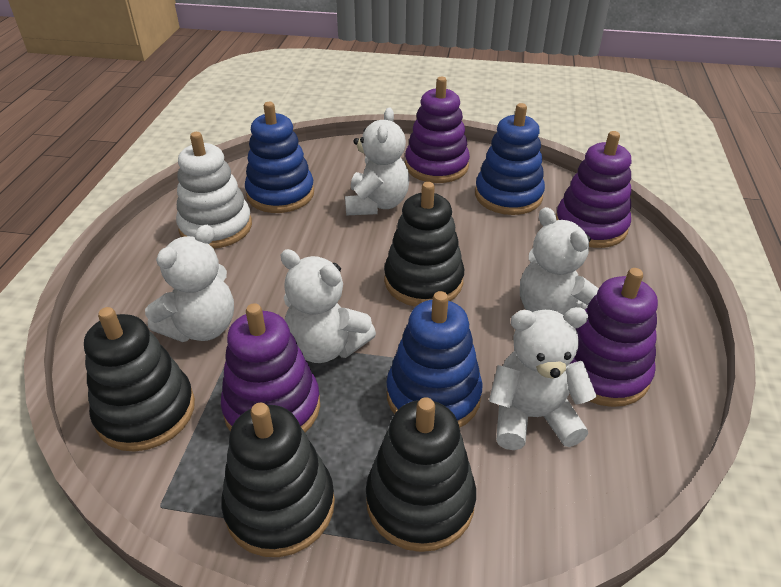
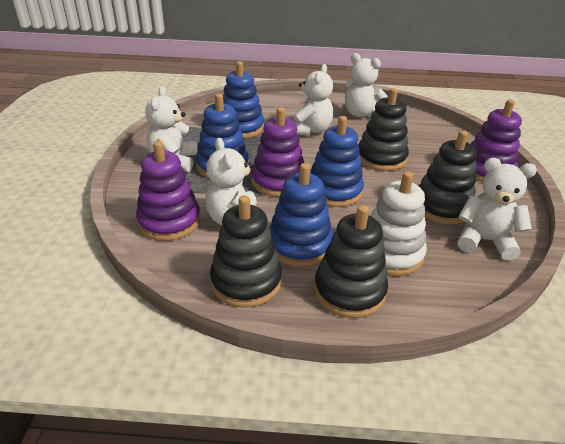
blue stacking toy: 3 -> 4
purple stacking toy: 4 -> 3

